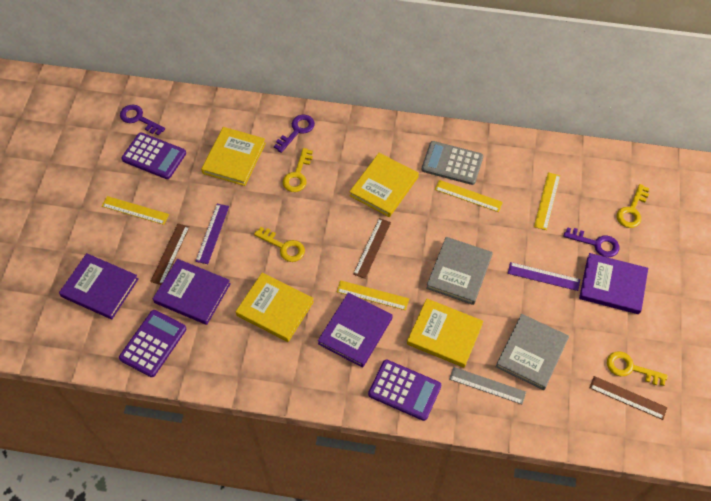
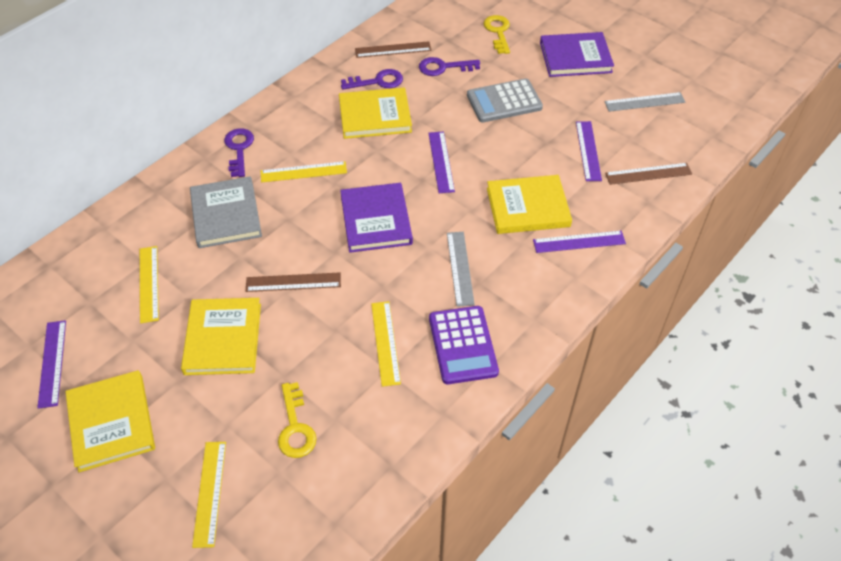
grey book: 2 -> 1
grey ruler: 1 -> 2
purple book: 4 -> 2
purple calculator: 3 -> 1
purple ruler: 2 -> 4
yellow key: 4 -> 2

